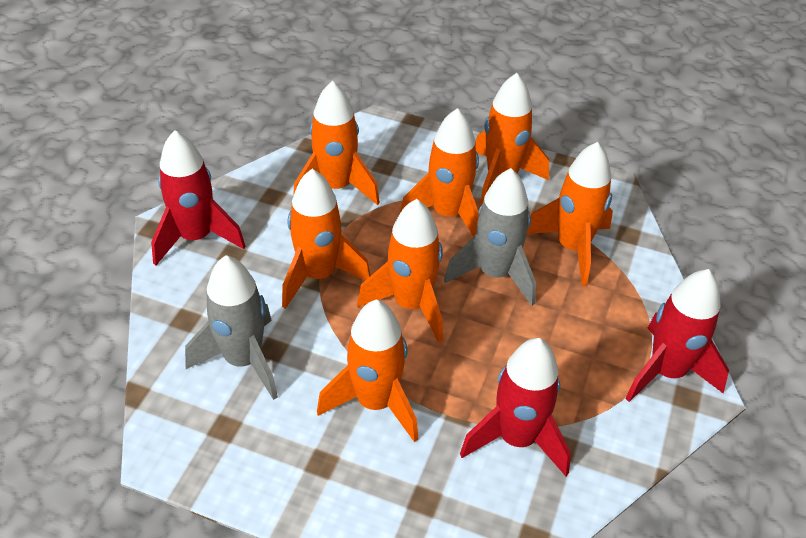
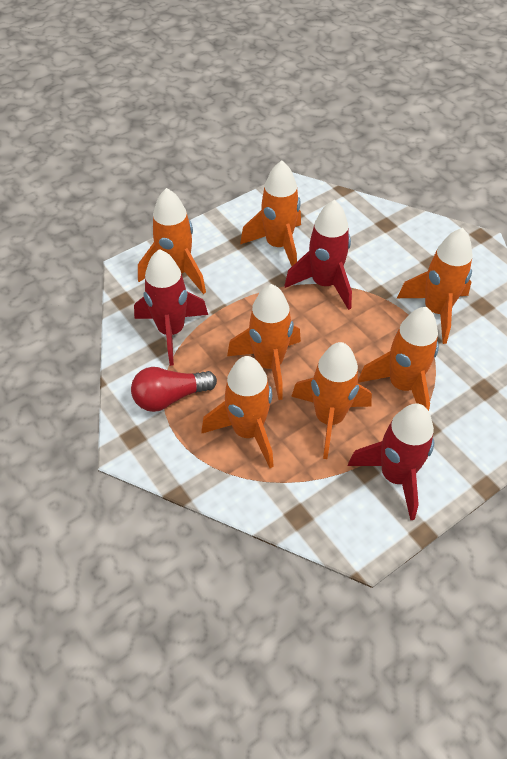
grey rocket: 2 -> 0
red light bulb: 0 -> 1

